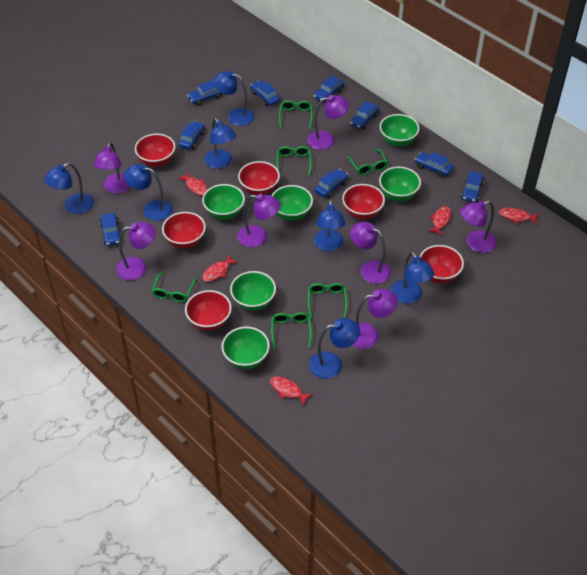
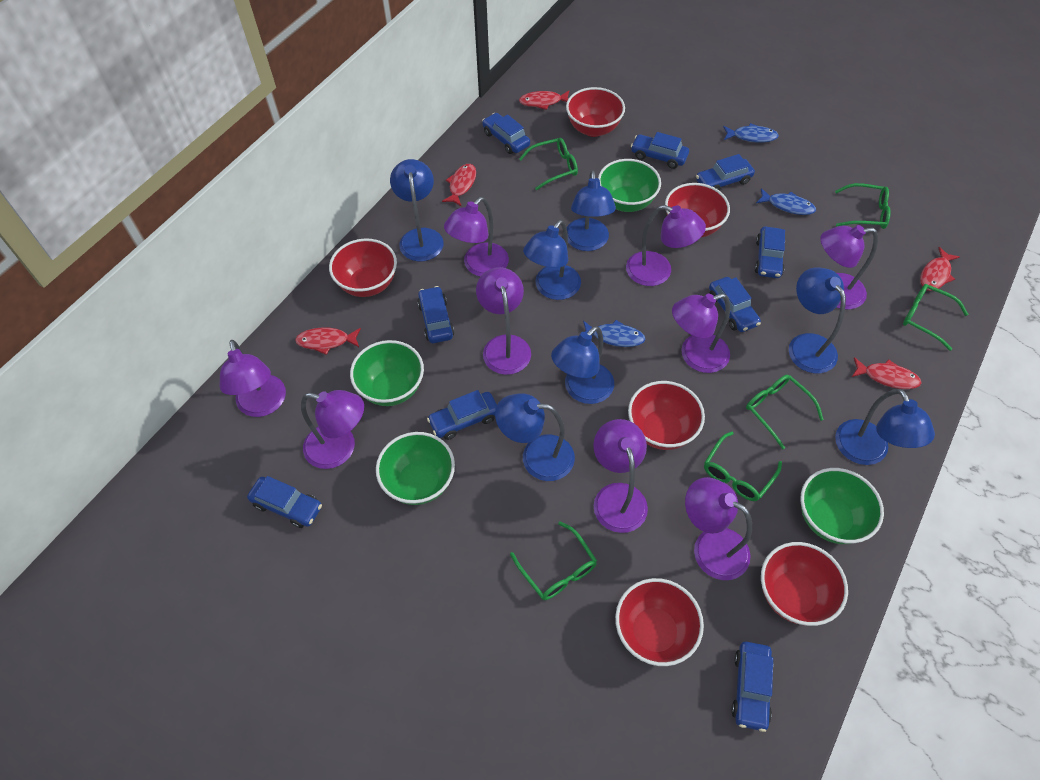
blue fish: 0 -> 3
green bowl: 6 -> 4
purple lamp: 7 -> 9

